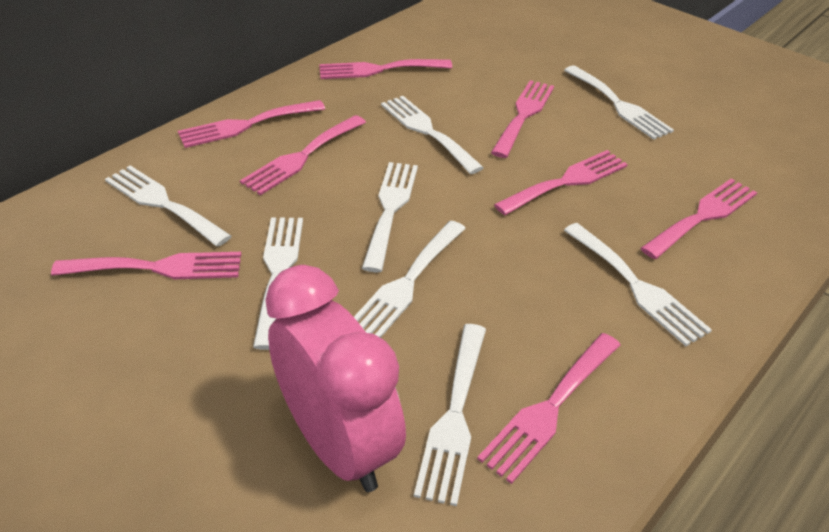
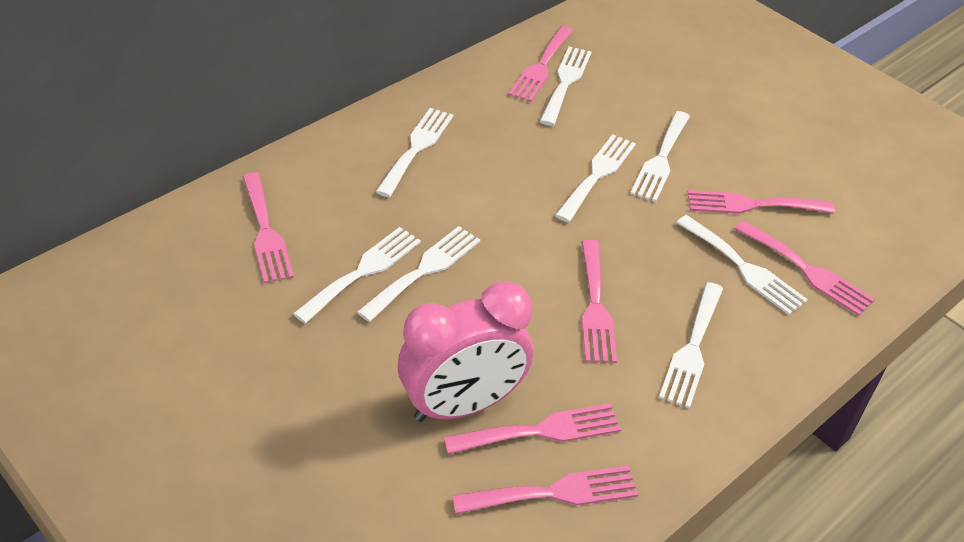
pink fork: 8 -> 7

